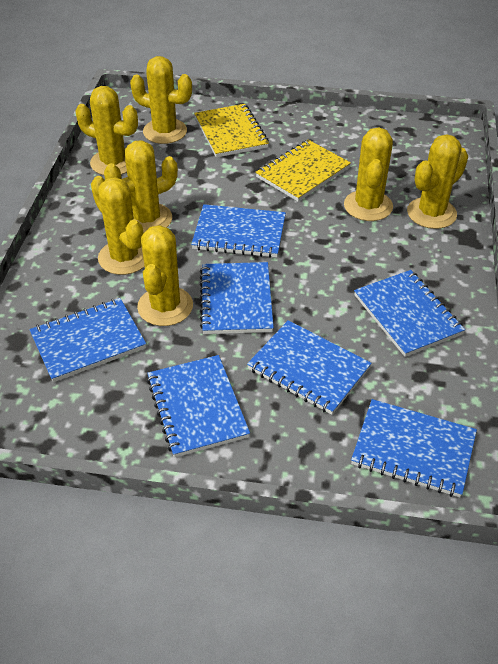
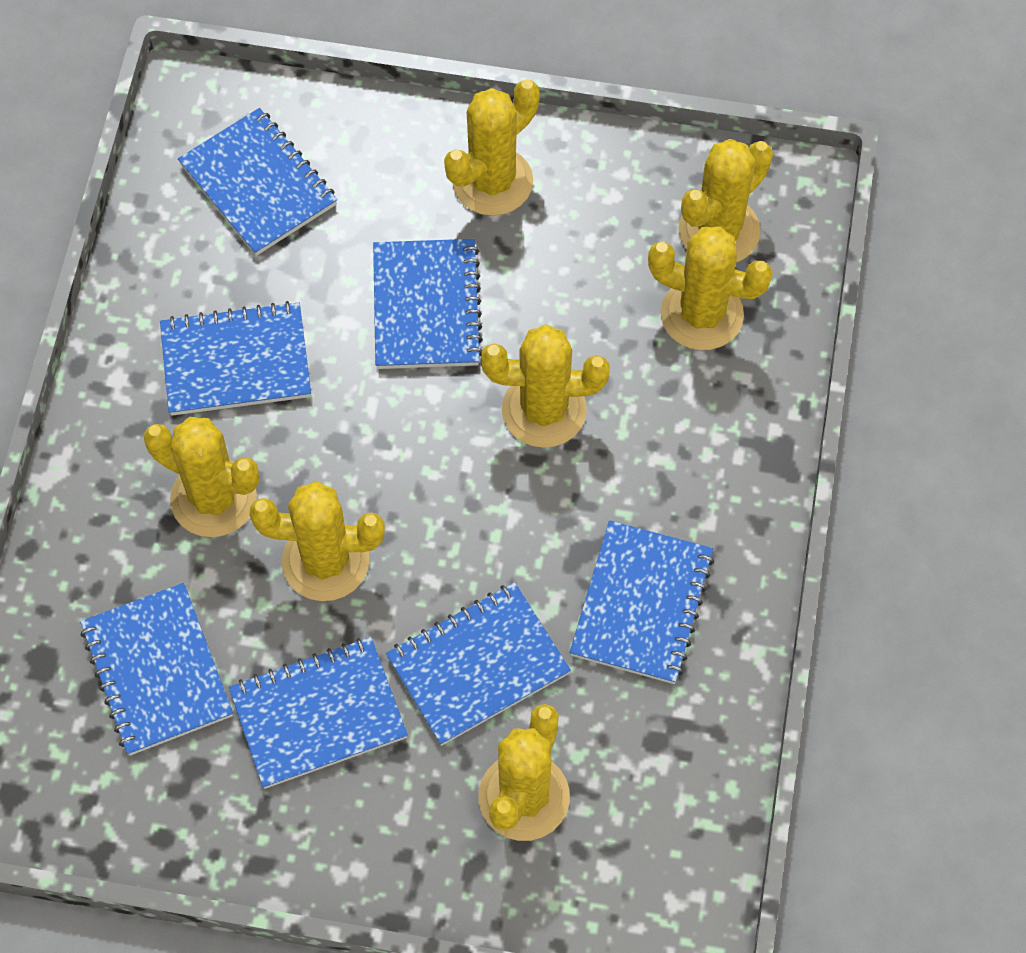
yellow notebook: 2 -> 0

